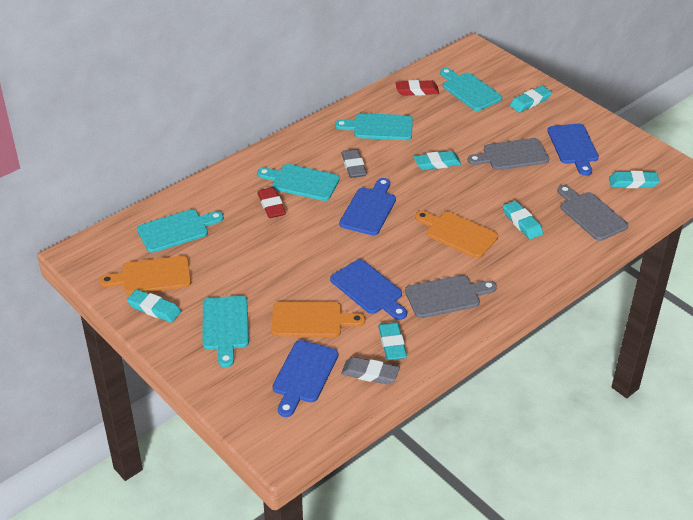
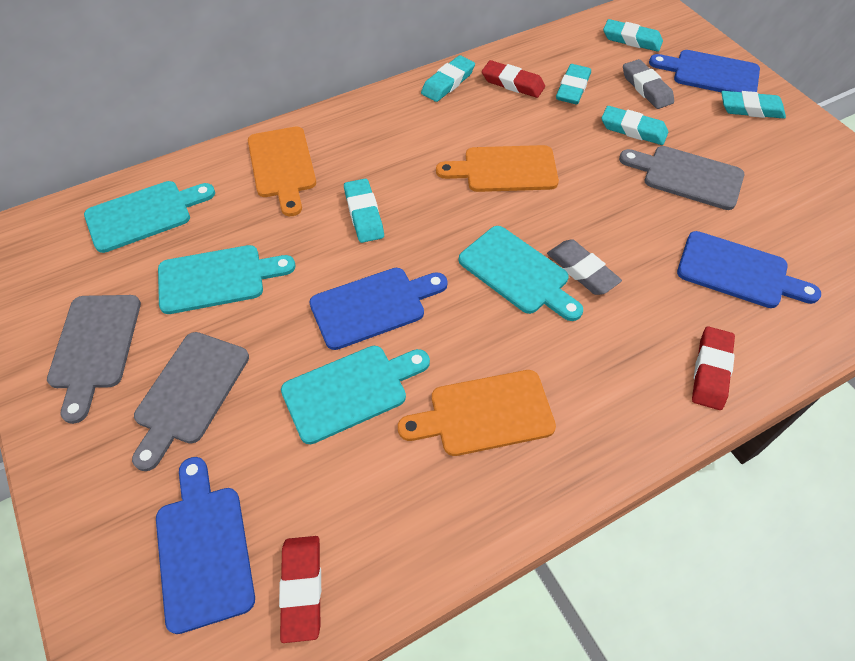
red eraser: 2 -> 3
turquoise cutting board: 5 -> 4

